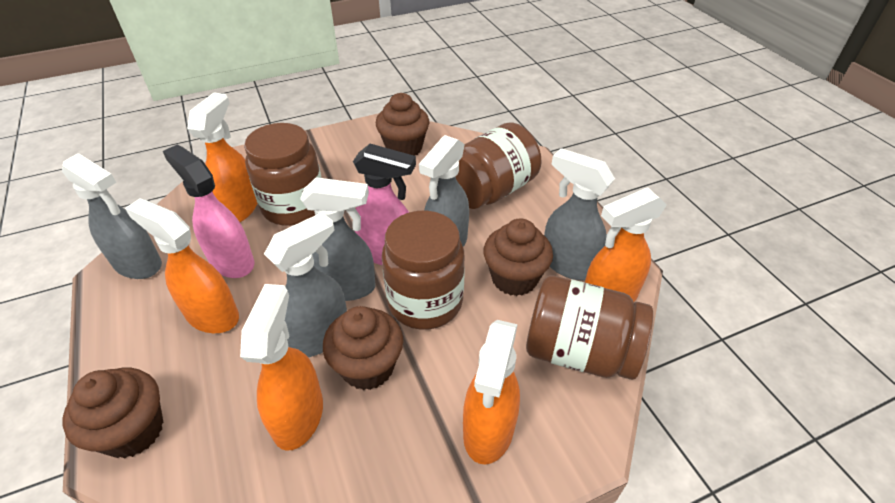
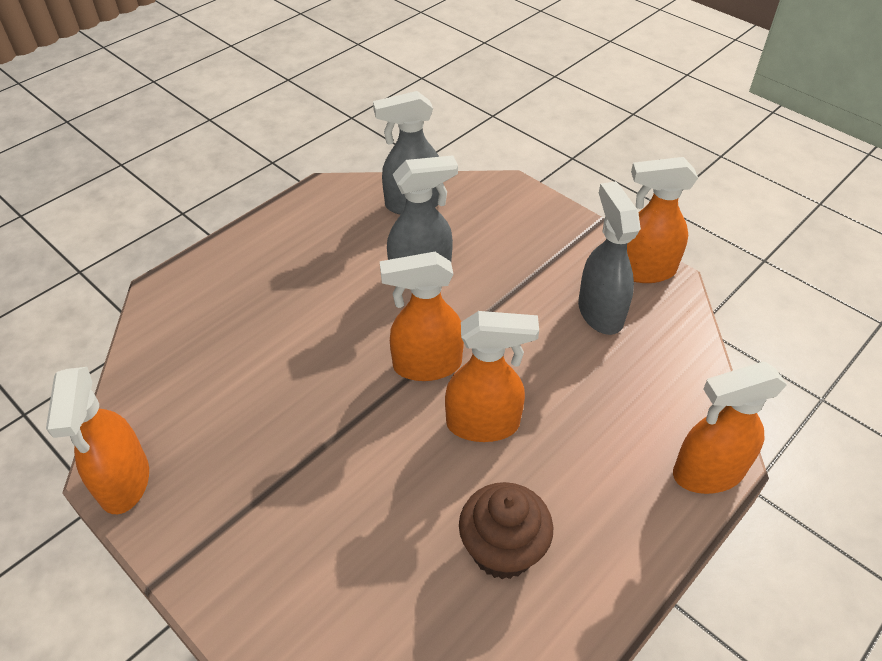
brown cupcake: 4 -> 1
brown jar: 4 -> 0
grey spray bottle: 5 -> 3
pink spray bottle: 2 -> 0

